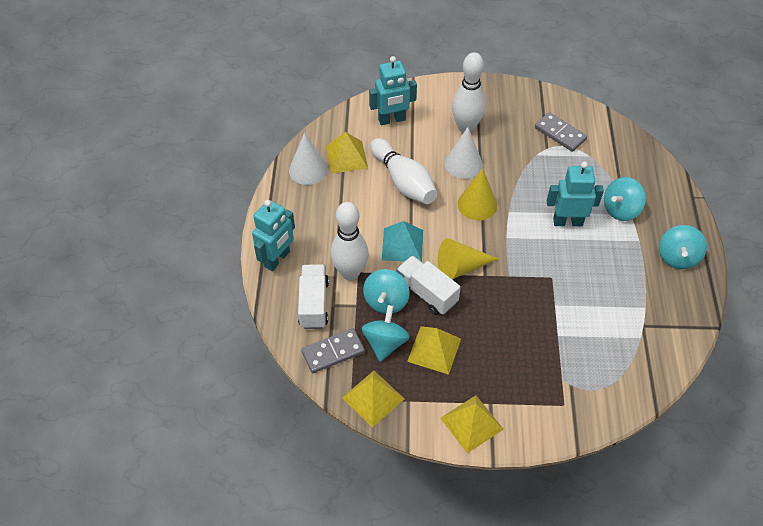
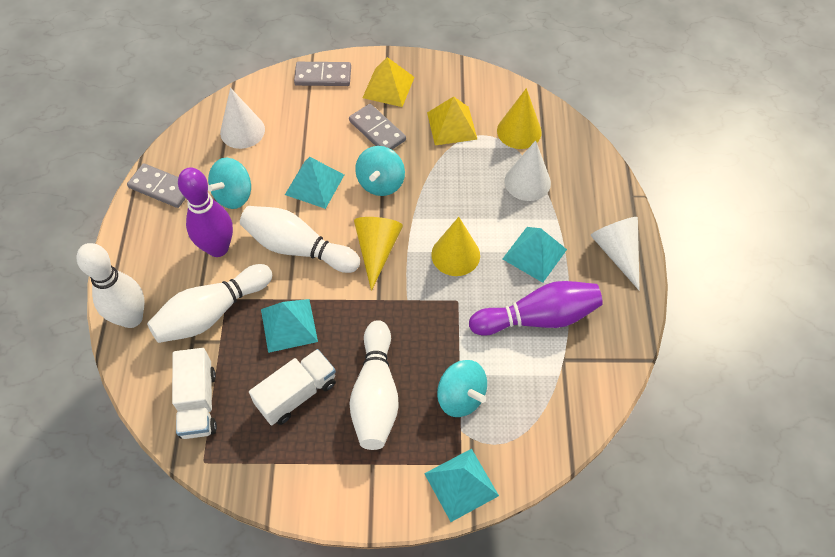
grey domino: 2 -> 3
purple bowling pin: 0 -> 2
turquoise pyramid: 1 -> 4
turquoise robot: 3 -> 0
turquoise spinning top: 4 -> 3
white bowling pin: 3 -> 4
white cone: 2 -> 3
yellow cone: 2 -> 3
yellow pyramid: 4 -> 2

